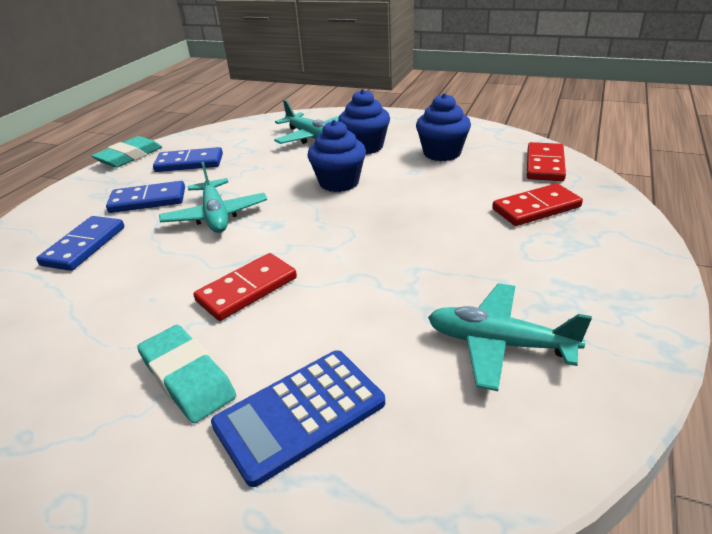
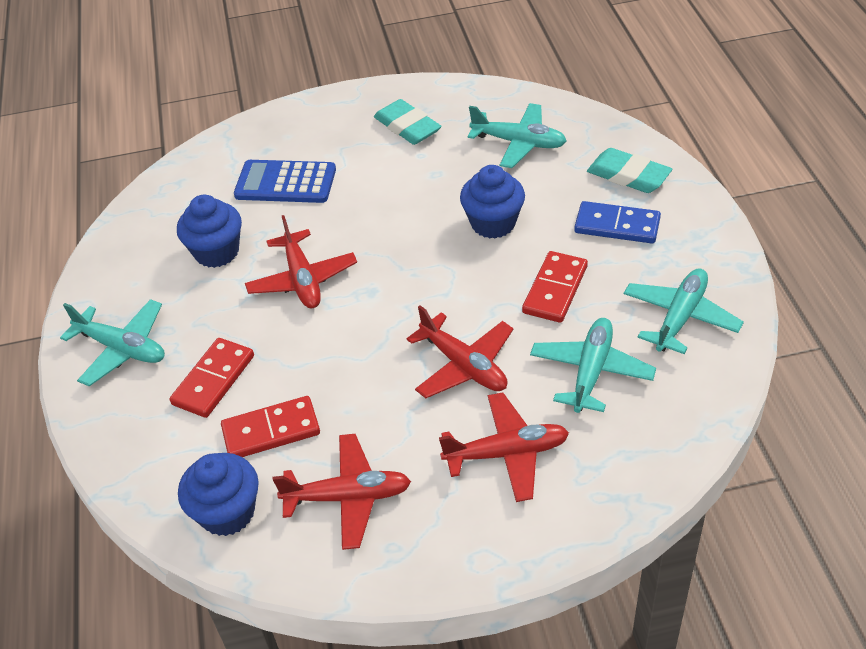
blue domino: 3 -> 1
red plane: 0 -> 4
turquoise plane: 3 -> 4

